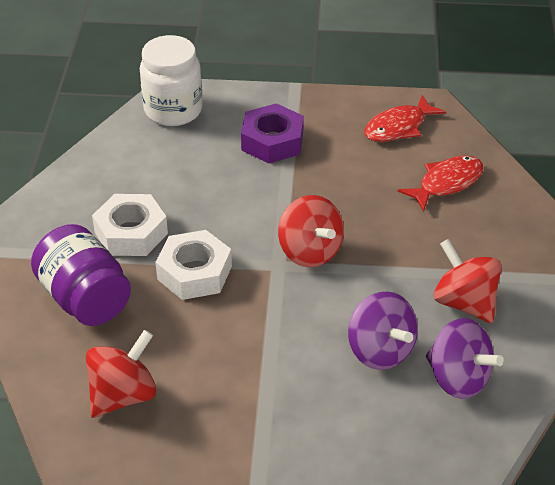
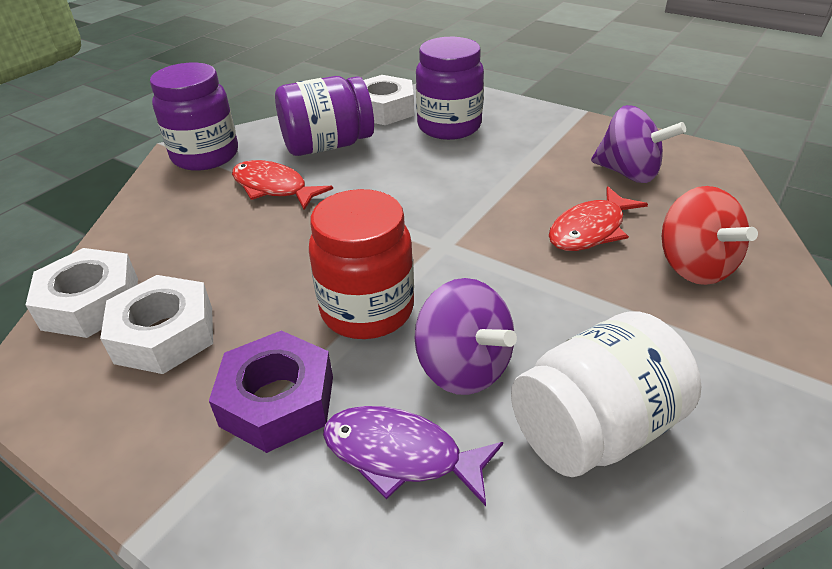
purple fish: 0 -> 1
purple jar: 1 -> 3
red jar: 0 -> 1
red spinning top: 3 -> 1
white nut: 2 -> 3

